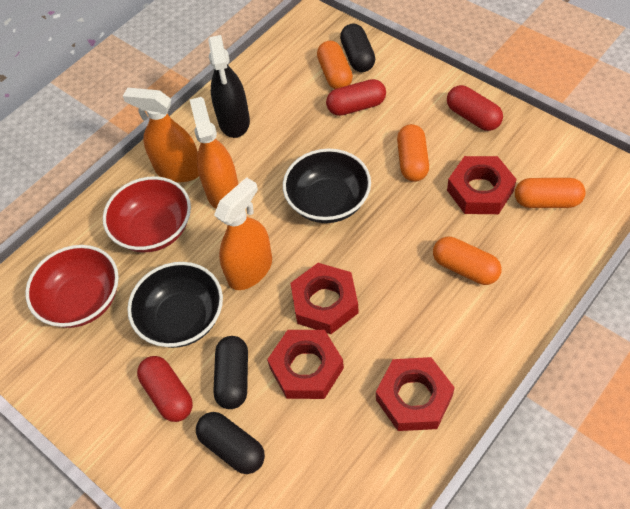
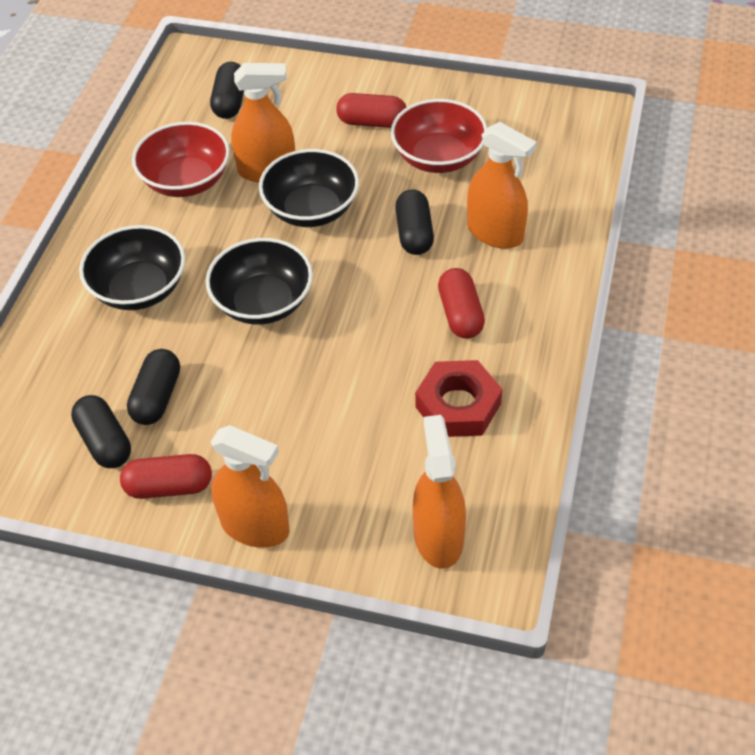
black bowl: 2 -> 3
black capsule: 3 -> 4
black spray bottle: 1 -> 0
orange capsule: 4 -> 0
orange spray bottle: 3 -> 4
red nut: 4 -> 1

